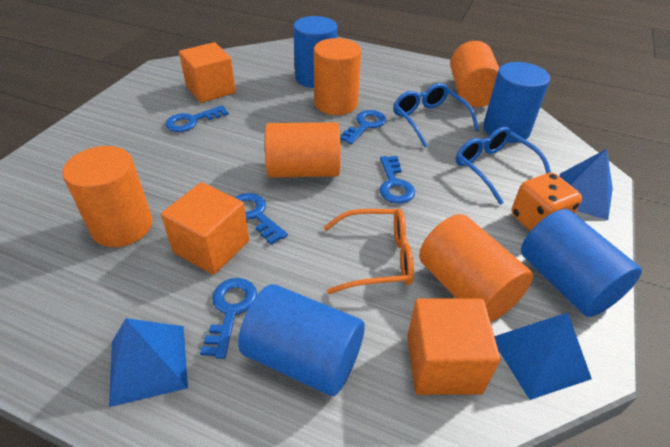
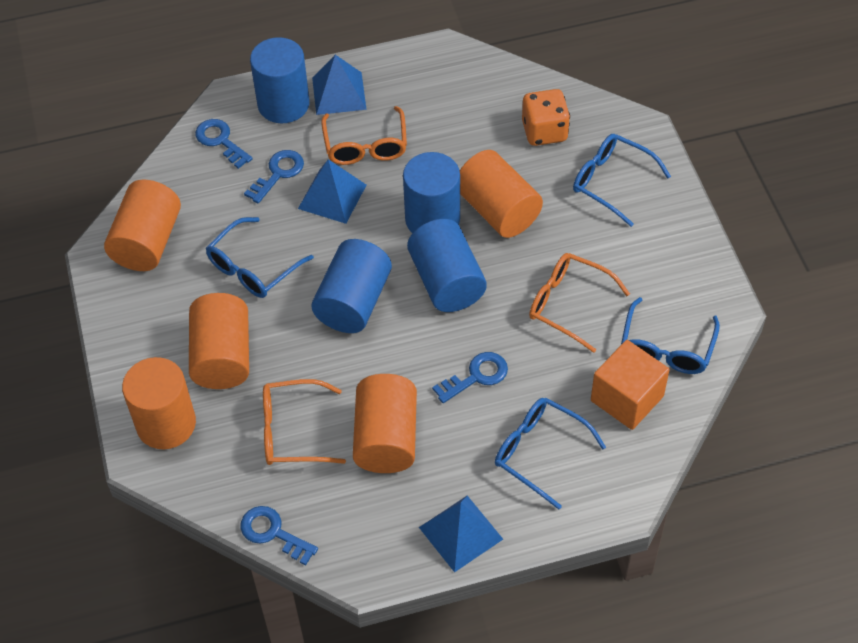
blue glasses: 2 -> 4
blue key: 5 -> 4
orange cube: 3 -> 1
orange glasses: 1 -> 3

